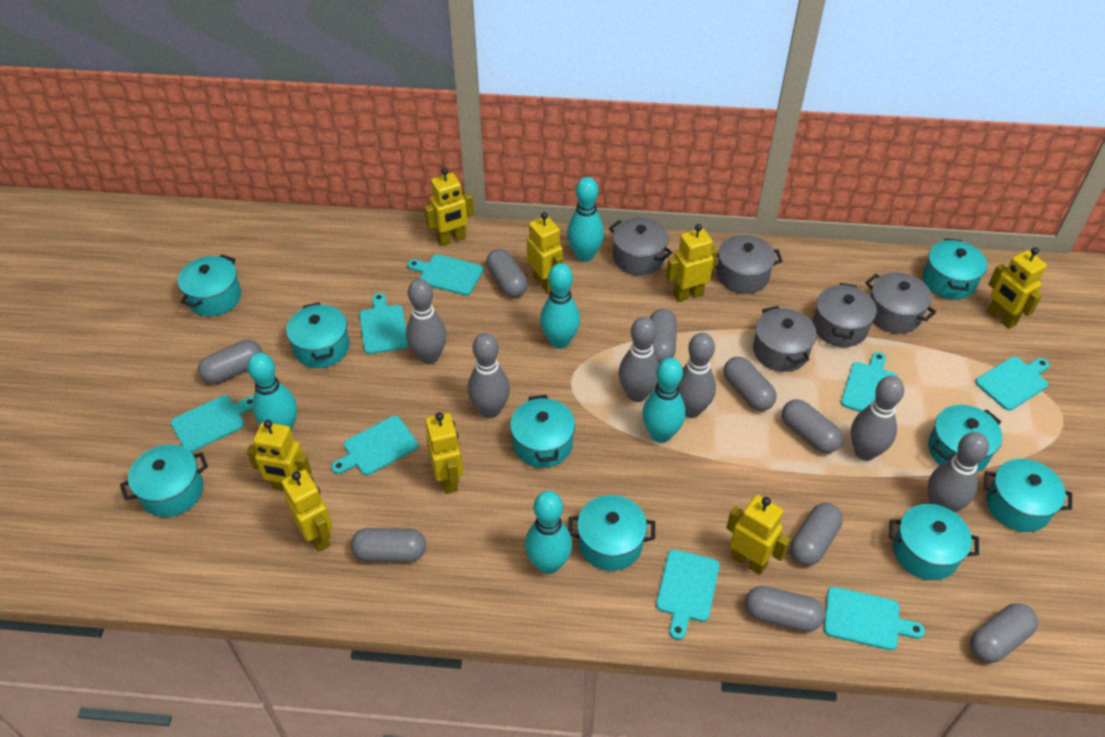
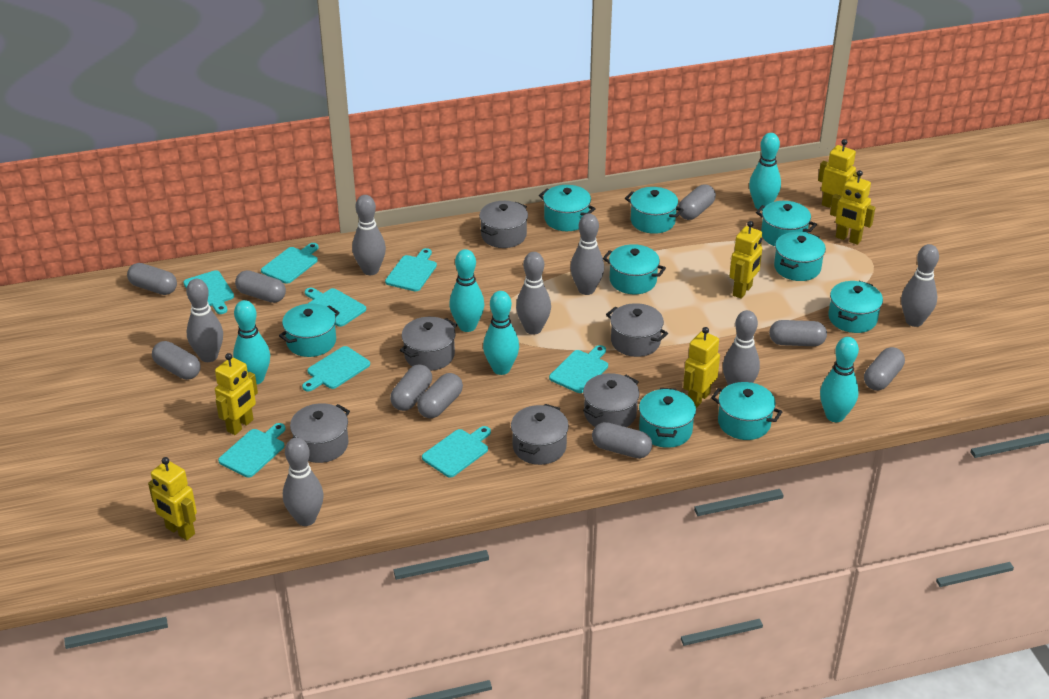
grey bowling pin: 6 -> 7
grey pot: 5 -> 6
yellow robot: 8 -> 6

